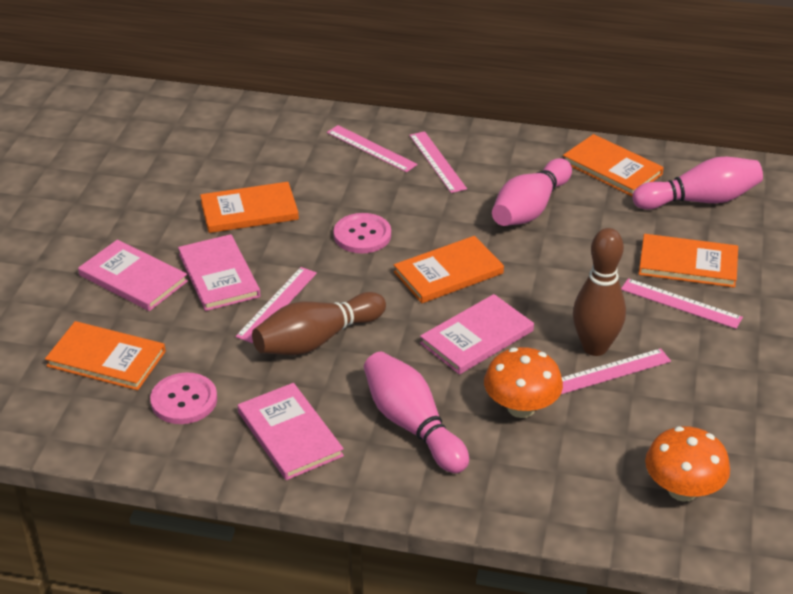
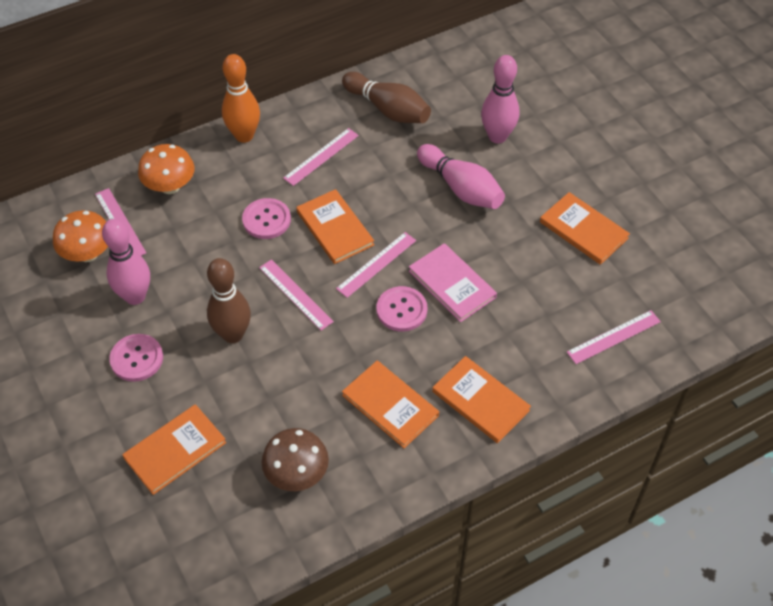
brown mushroom: 0 -> 1
orange bowling pin: 0 -> 1
pink book: 4 -> 1
pink button: 2 -> 3

